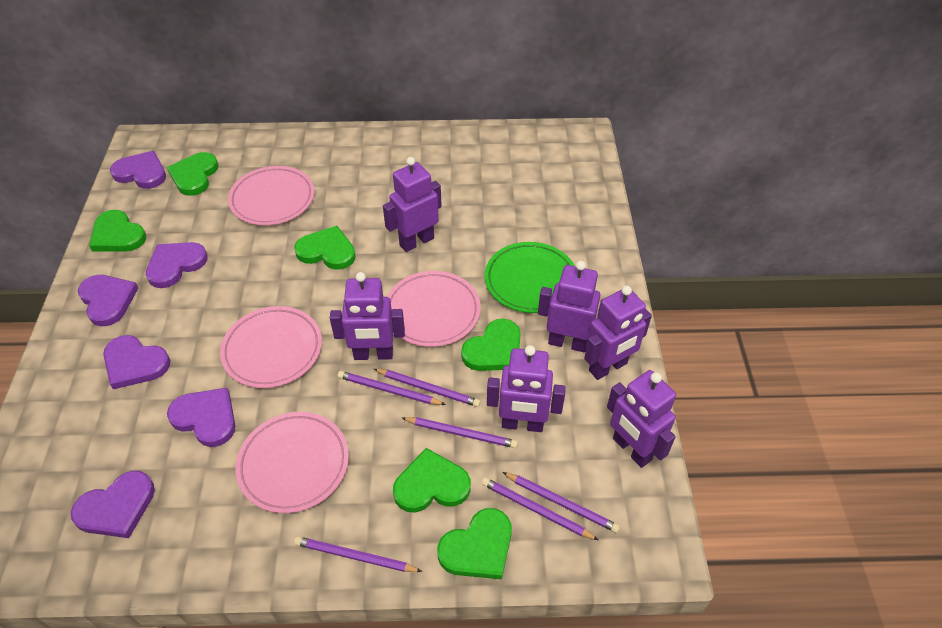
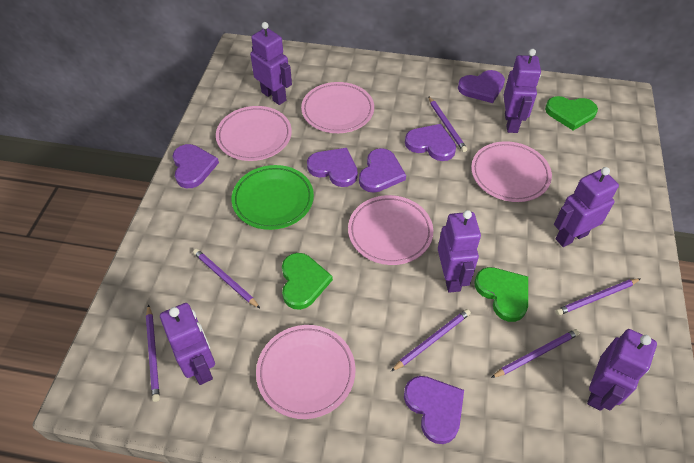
green heart: 6 -> 3
pink plate: 4 -> 5

